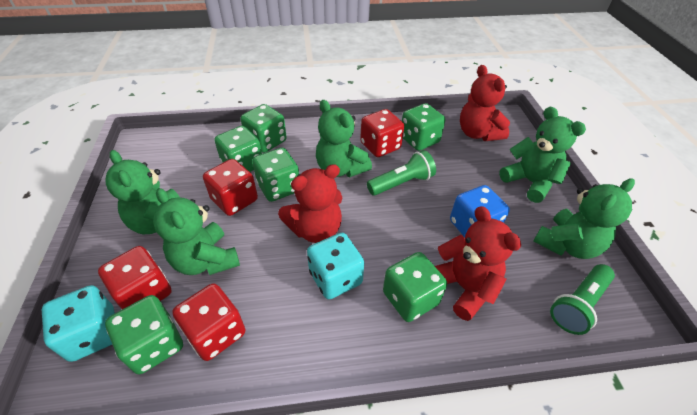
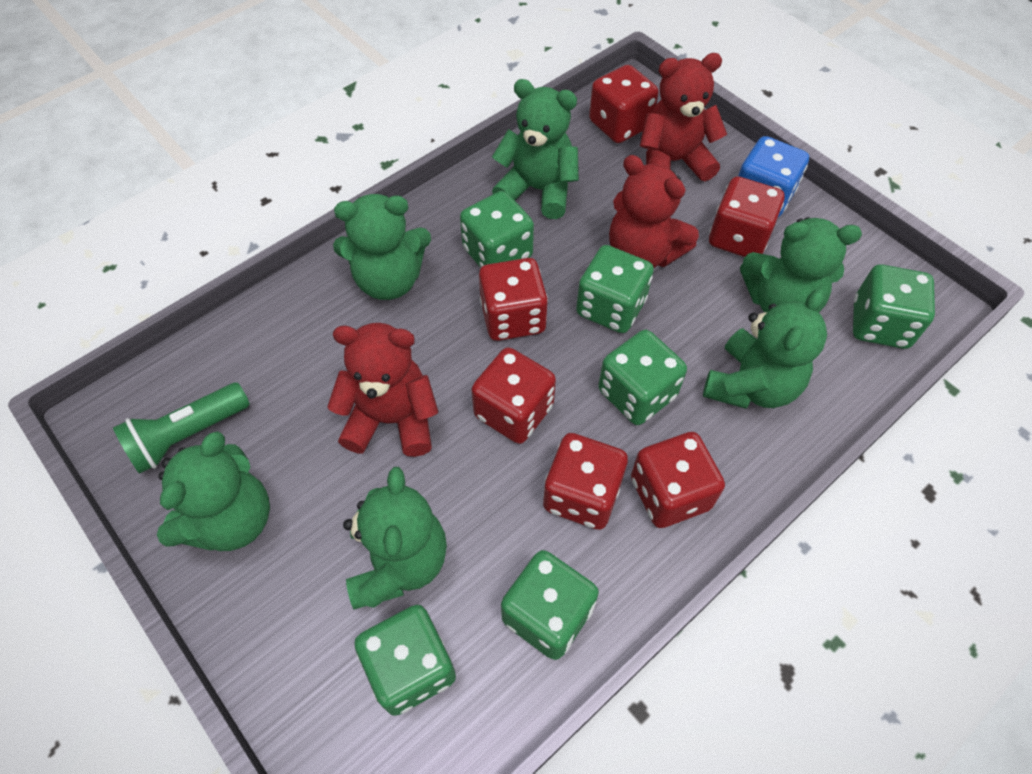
green flashlight: 2 -> 1
green teddy bear: 5 -> 6
red dice: 4 -> 6
turquoise dice: 2 -> 0

